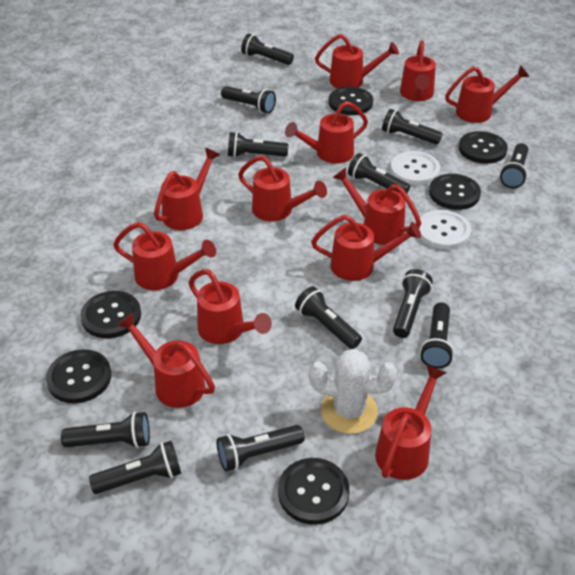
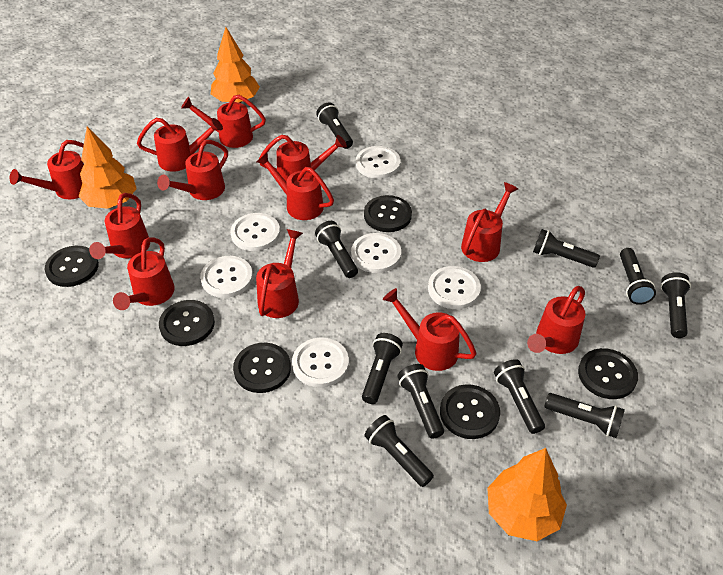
black flashlight: 12 -> 10
orange tree: 0 -> 3
white button: 2 -> 6
white cactus: 1 -> 0

